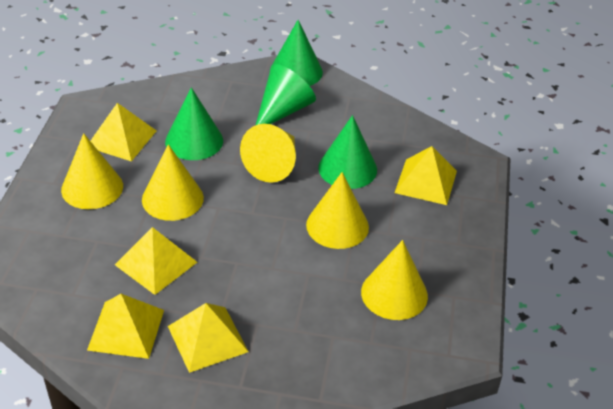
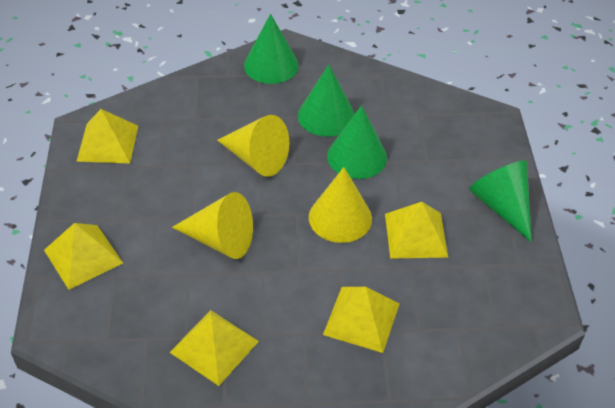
yellow cone: 5 -> 3

